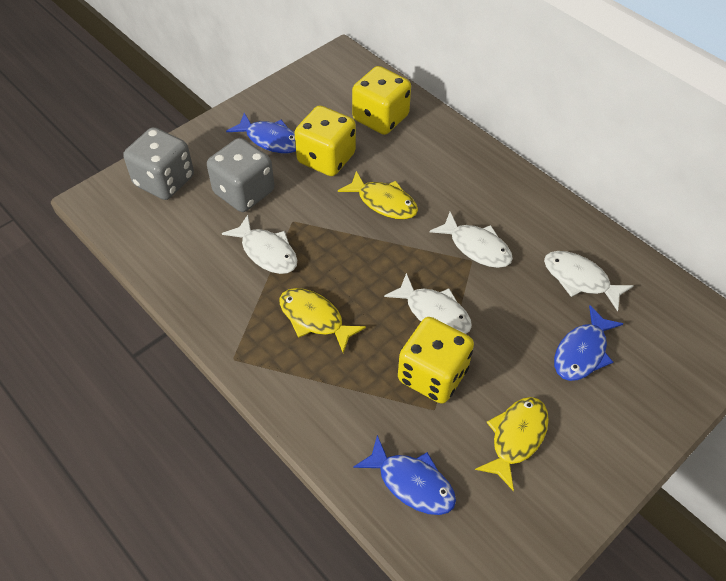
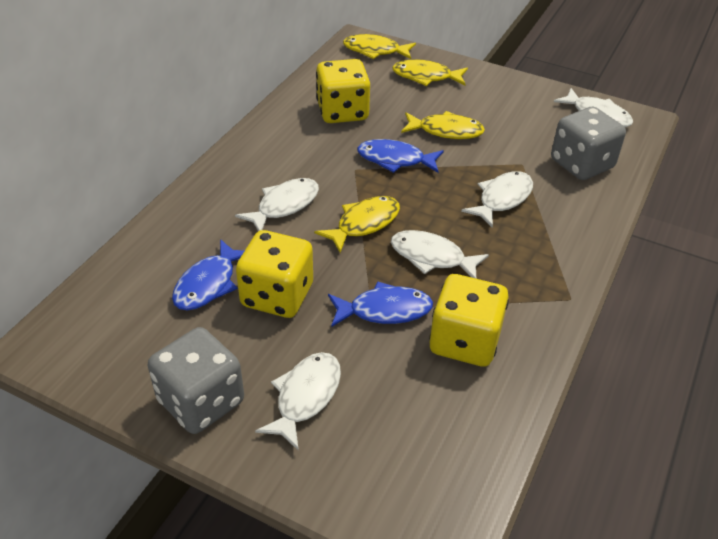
white fish: 4 -> 5
yellow fish: 3 -> 4

